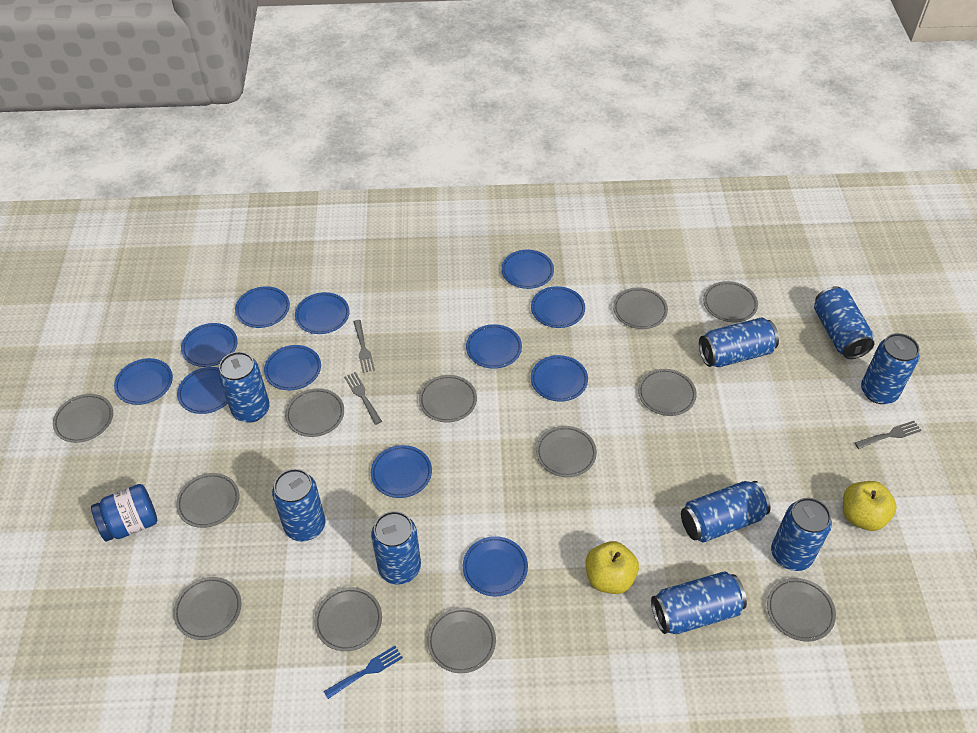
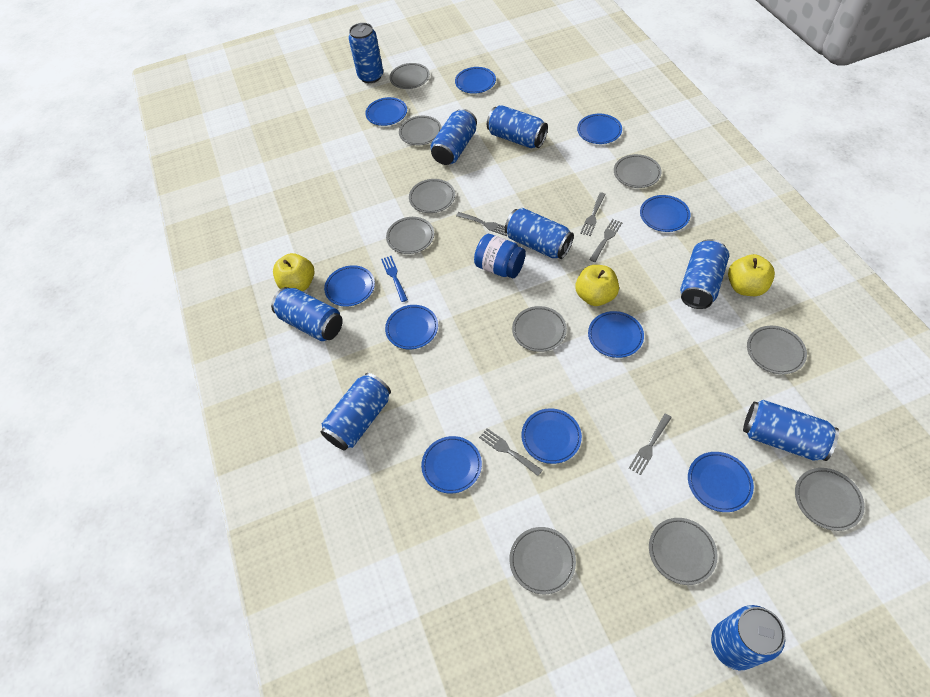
blue plate: 12 -> 10
grey fork: 3 -> 5
grey plate: 12 -> 10
yellow apple: 2 -> 3

